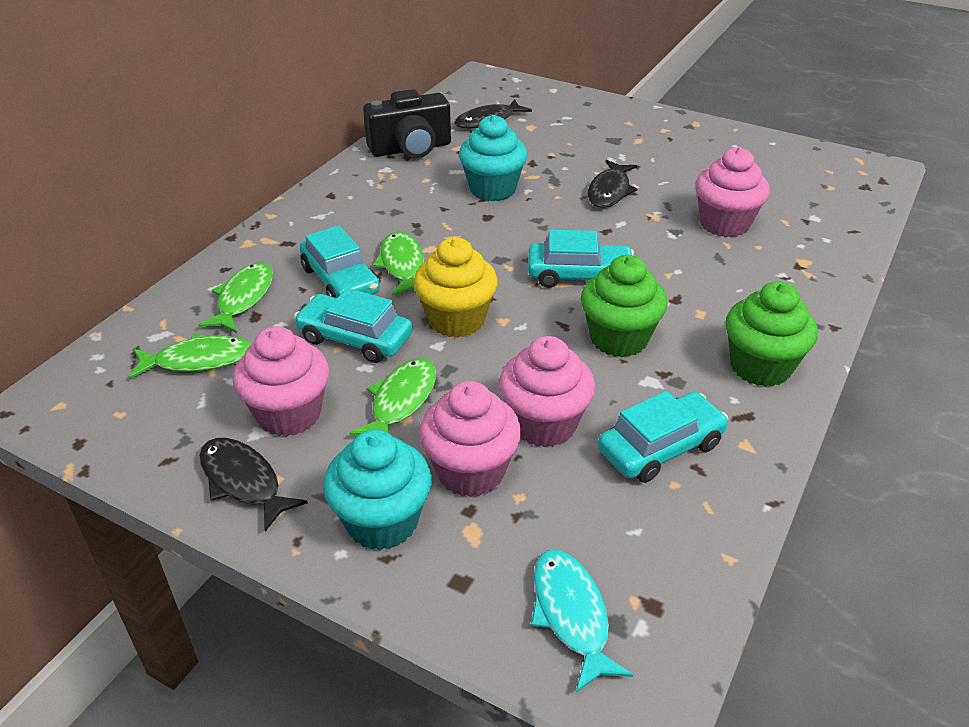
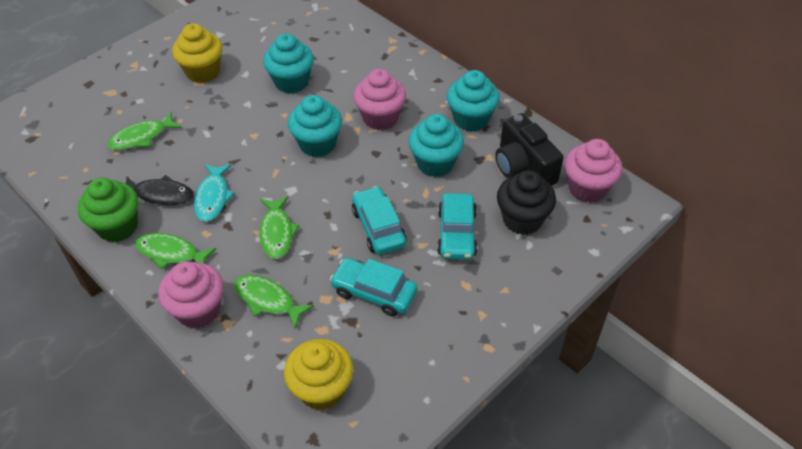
black cupcake: 0 -> 1
black fish: 3 -> 1
green cupcake: 2 -> 1
pink cupcake: 4 -> 3
turquoise car: 4 -> 3
turquoise cupcake: 2 -> 4
yellow cupcake: 1 -> 2

